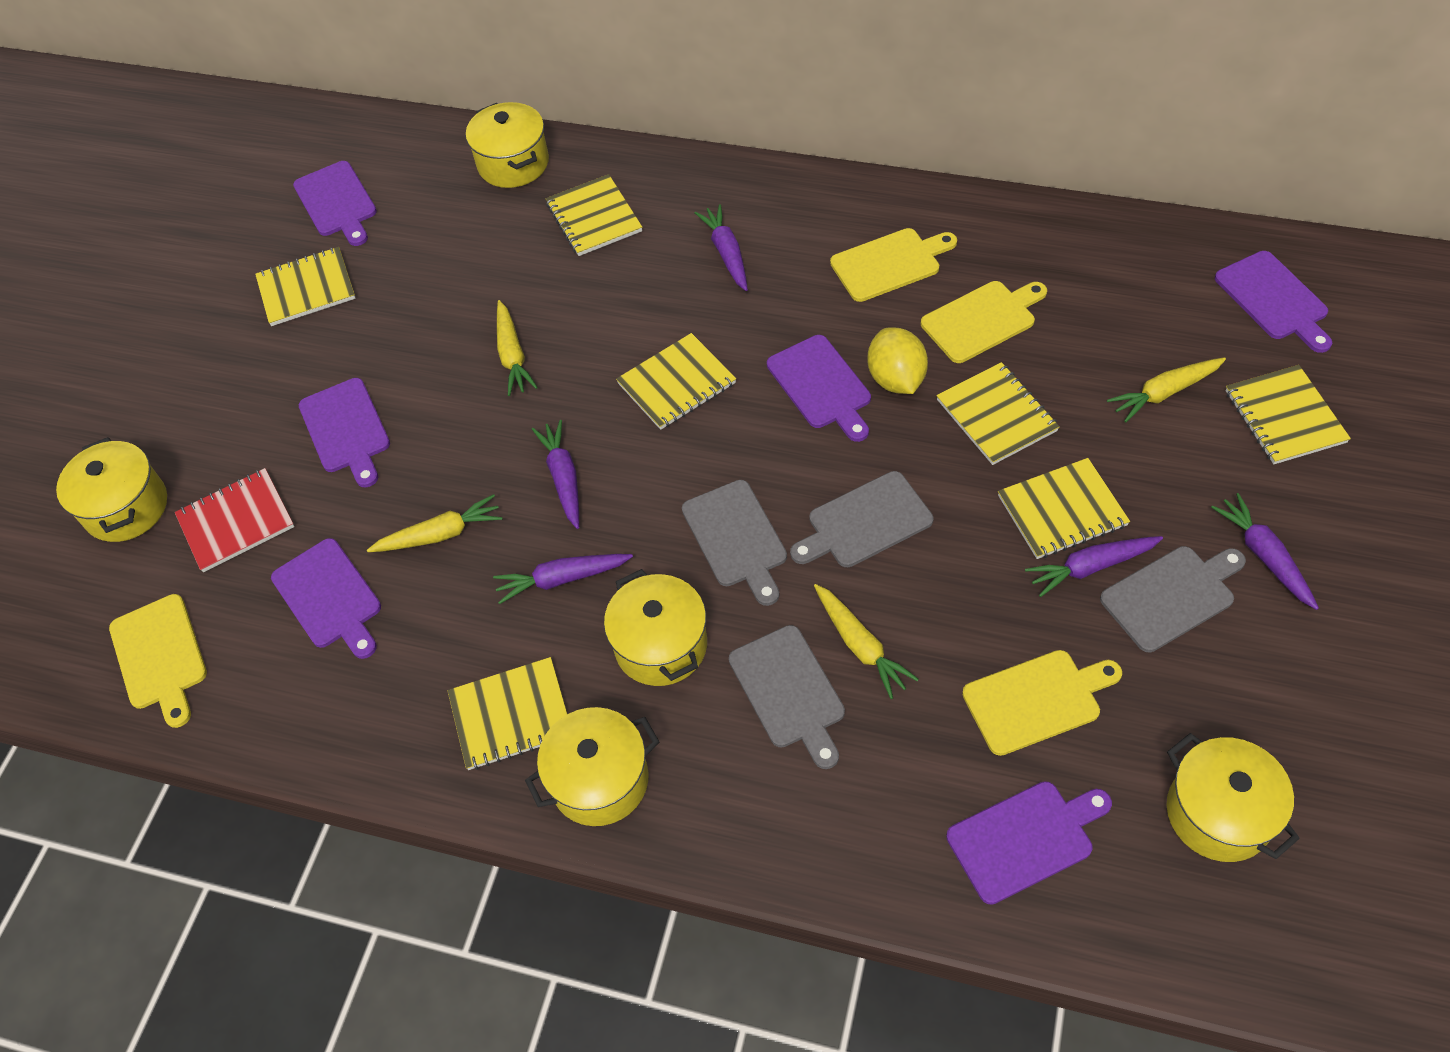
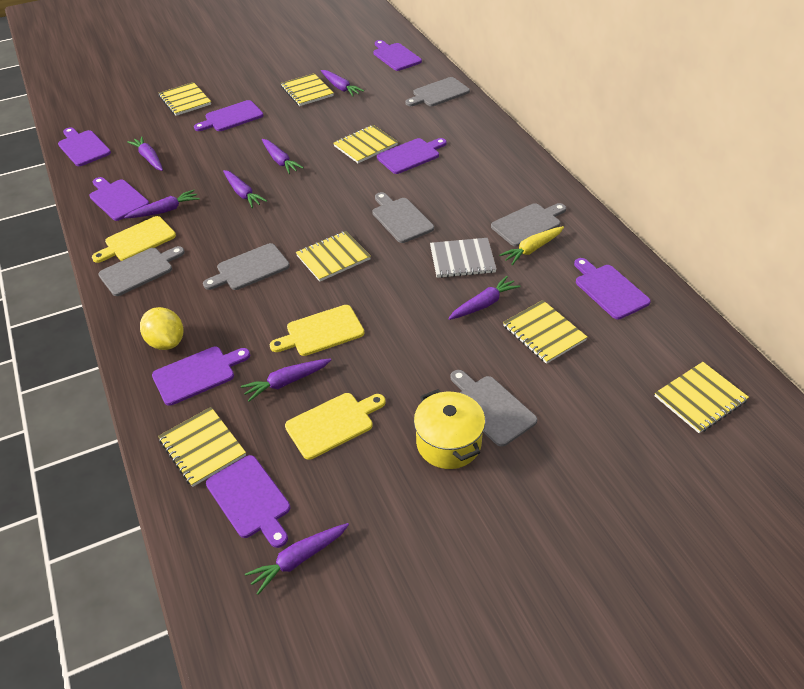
grey cutting board: 4 -> 6
grey notebook: 0 -> 1
purple carrot: 5 -> 8
purple cutting board: 6 -> 8
red notebook: 1 -> 0
yellow carrot: 4 -> 1
yellow cutting board: 4 -> 3
yellow pot: 5 -> 1

